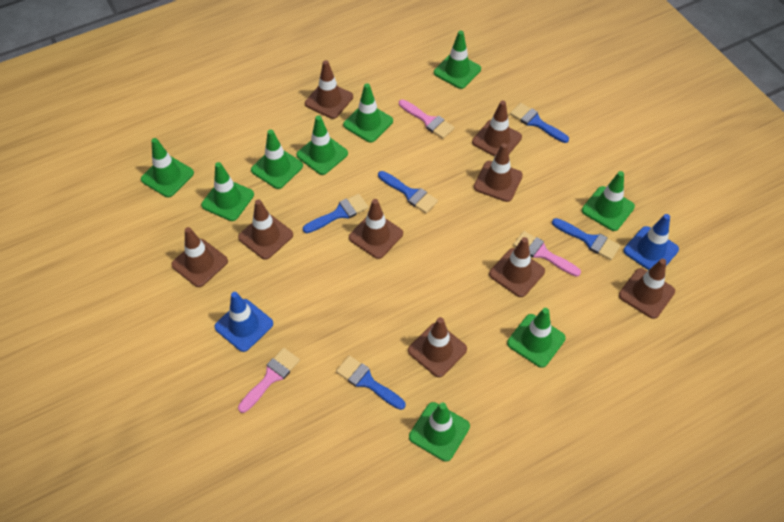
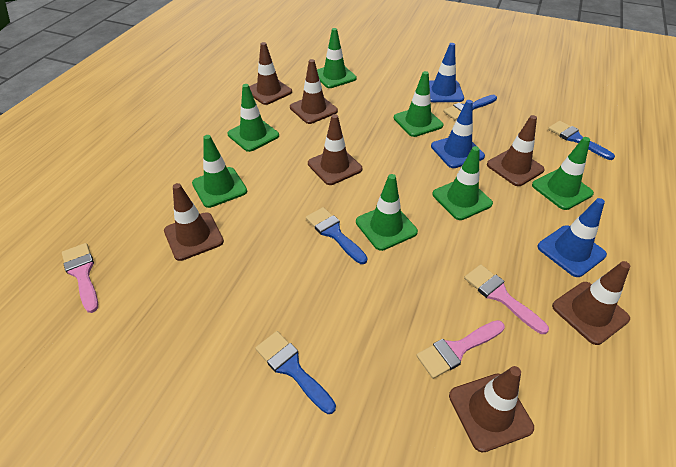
blue brush: 5 -> 4
blue traffic cone: 2 -> 3
brown traffic cone: 9 -> 7
green traffic cone: 9 -> 7

